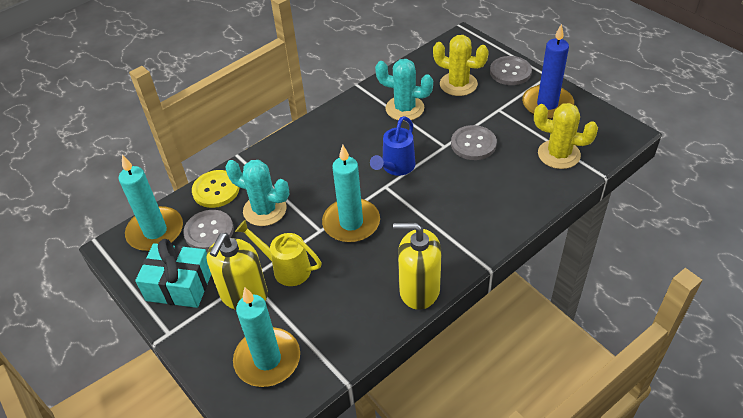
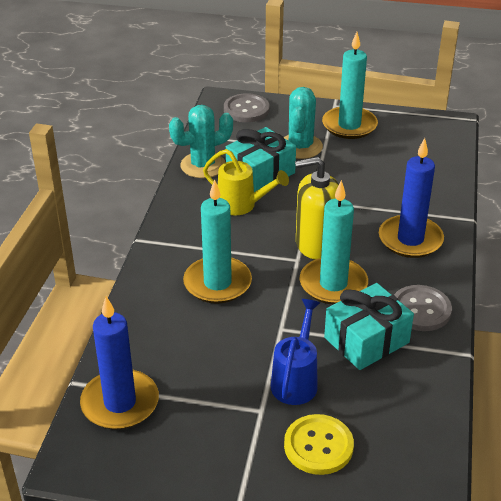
blue candle: 1 -> 2
grey button: 3 -> 2
turquoise gift: 1 -> 2
yellow cactus: 2 -> 0
yellow soap dispenser: 2 -> 1

